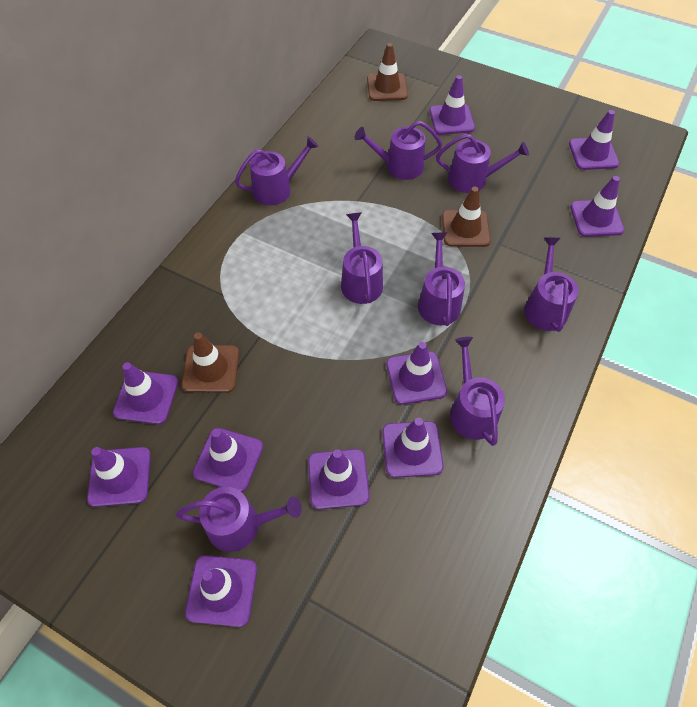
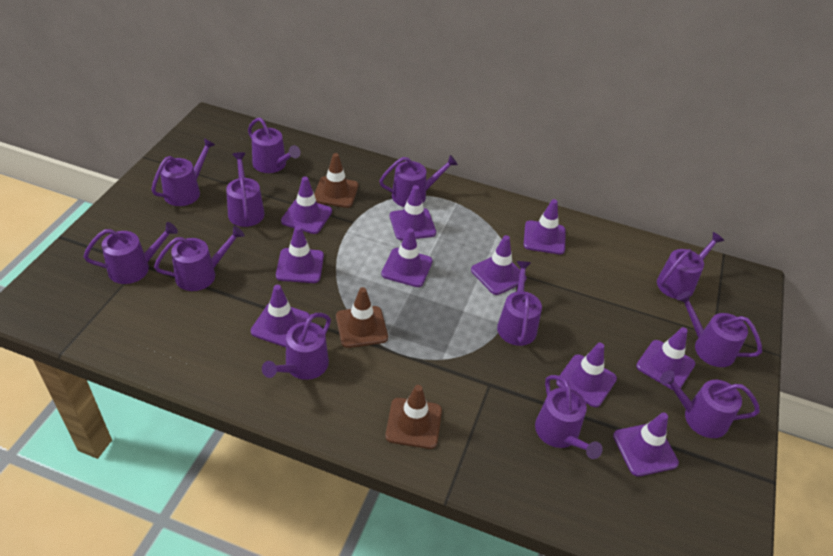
purple watering can: 8 -> 12

